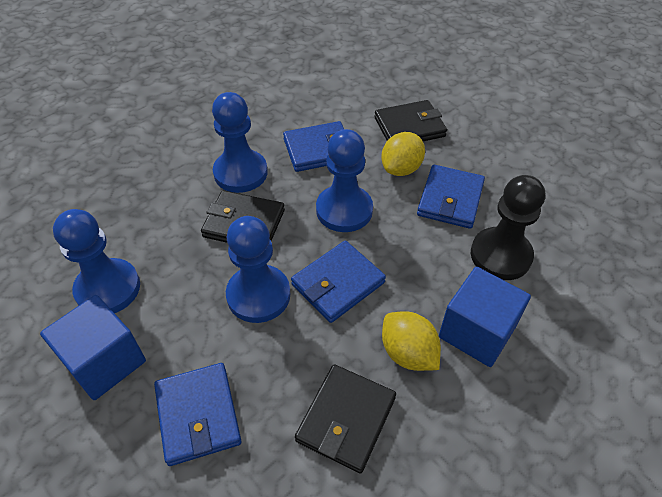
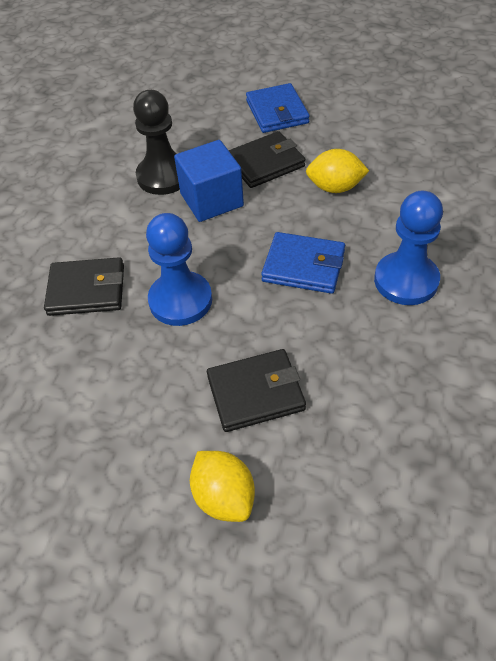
blue cube: 2 -> 1
blue pawn: 4 -> 2
blue wallet: 4 -> 2

